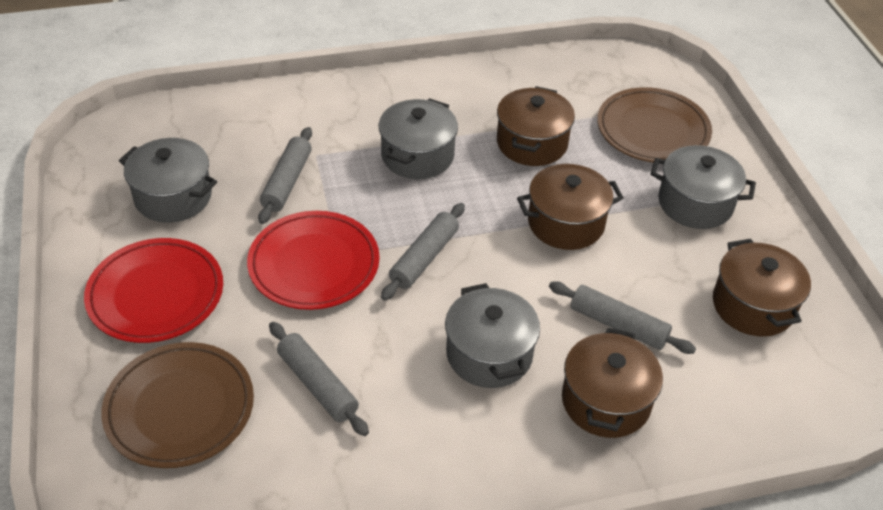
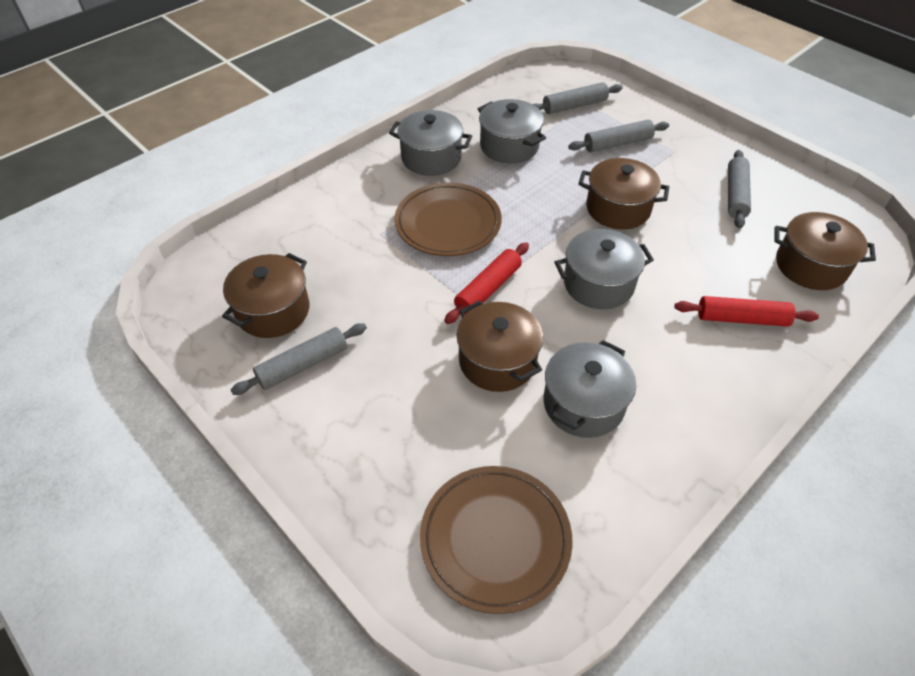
red plate: 2 -> 0
red rolling pin: 0 -> 2

